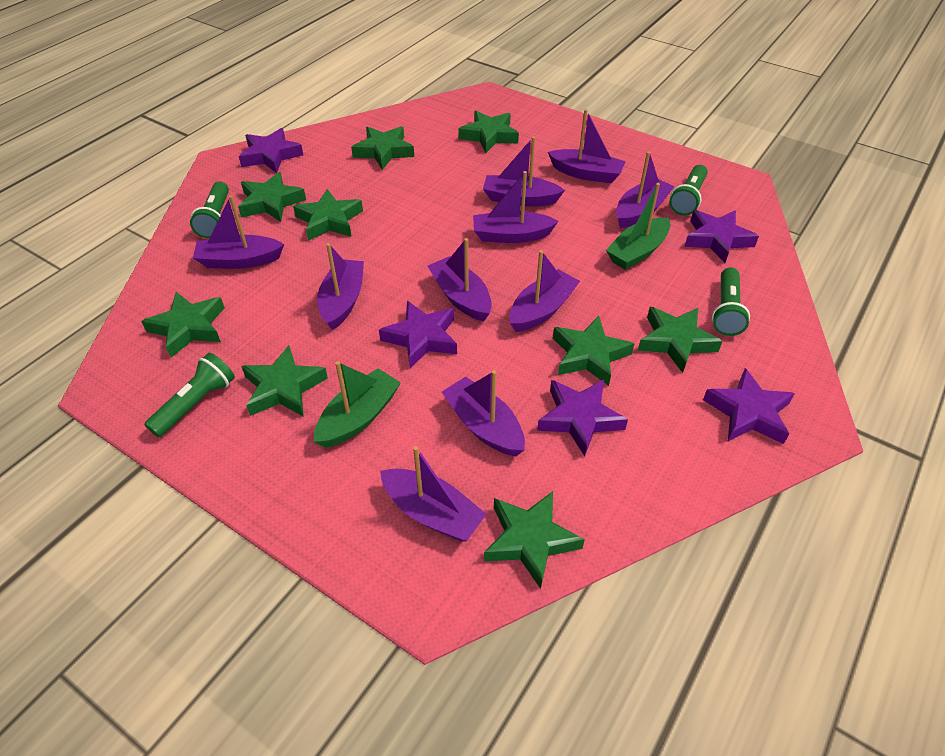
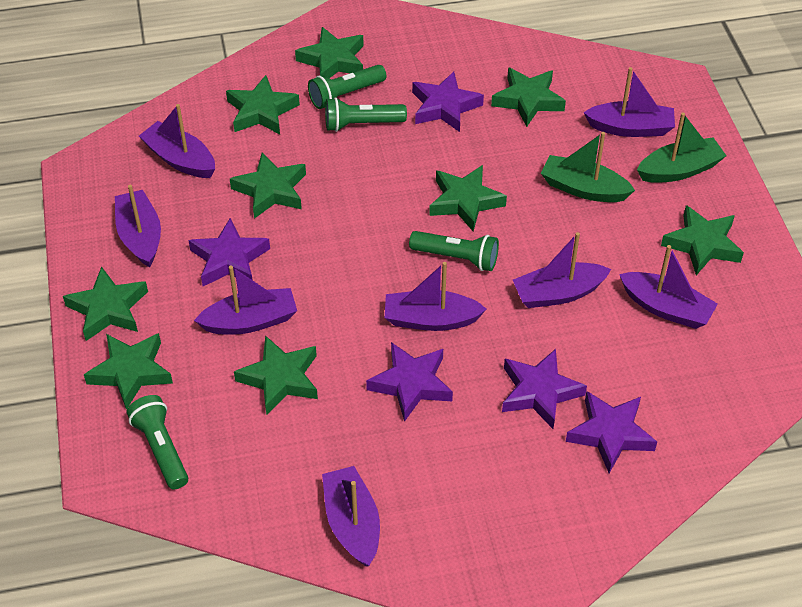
purple boat: 10 -> 8

